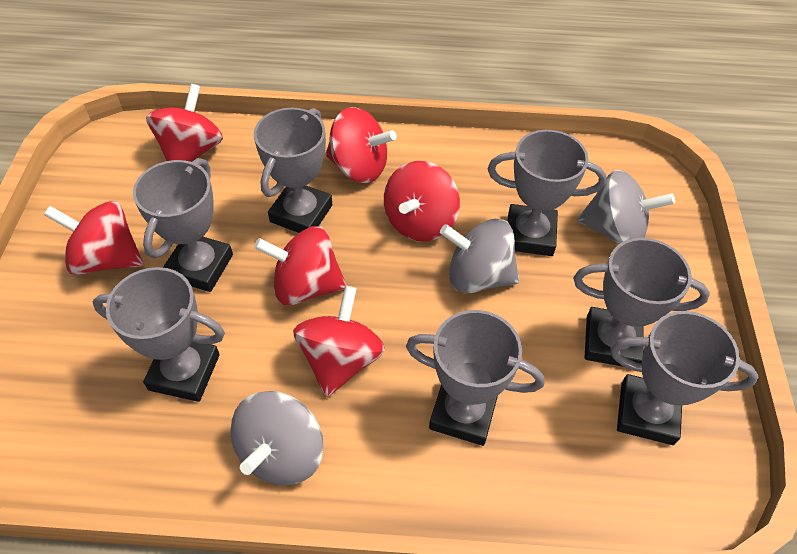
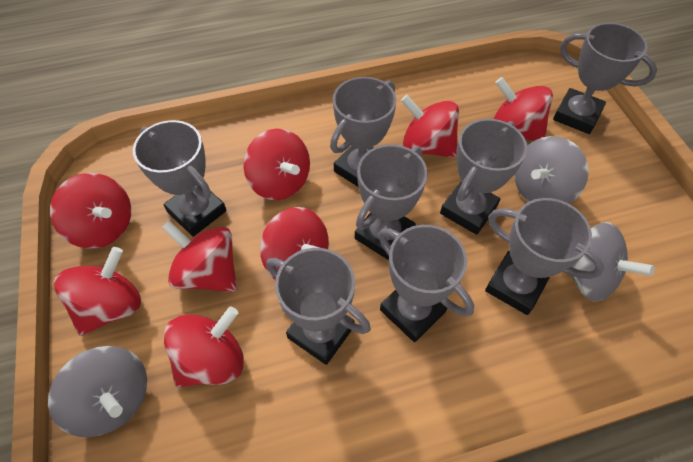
grey trophy: 7 -> 8
red spinning top: 6 -> 8

